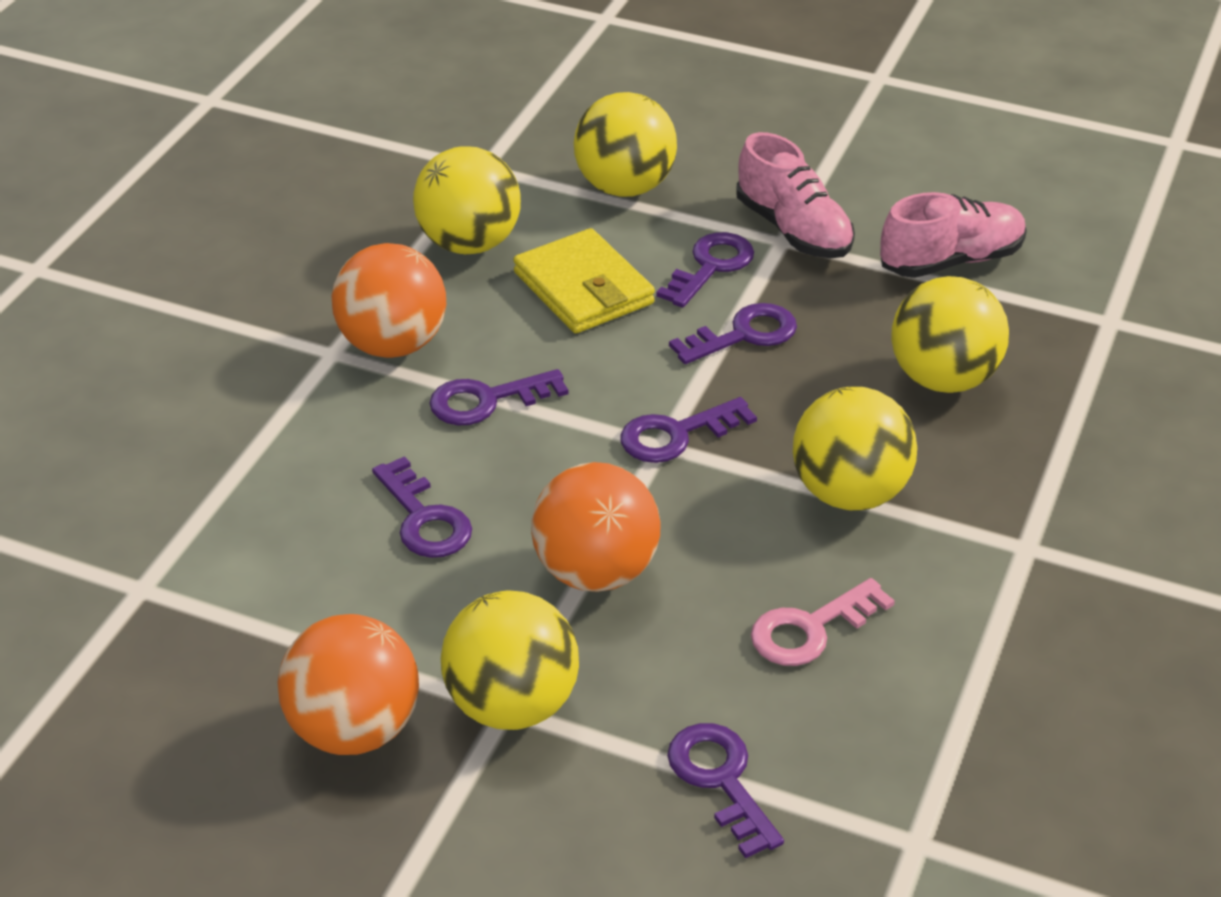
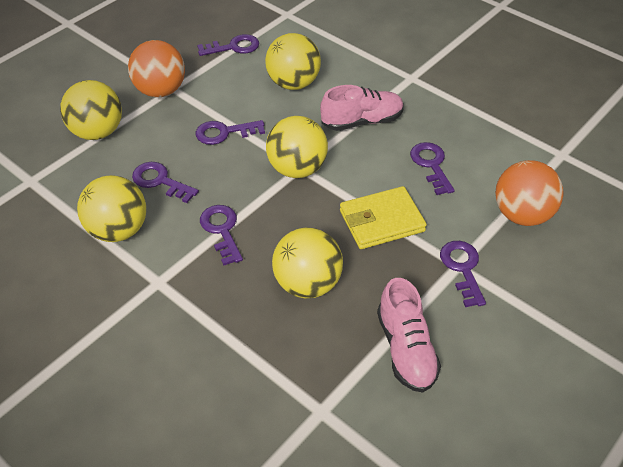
orange ball: 3 -> 2
pink key: 1 -> 0

